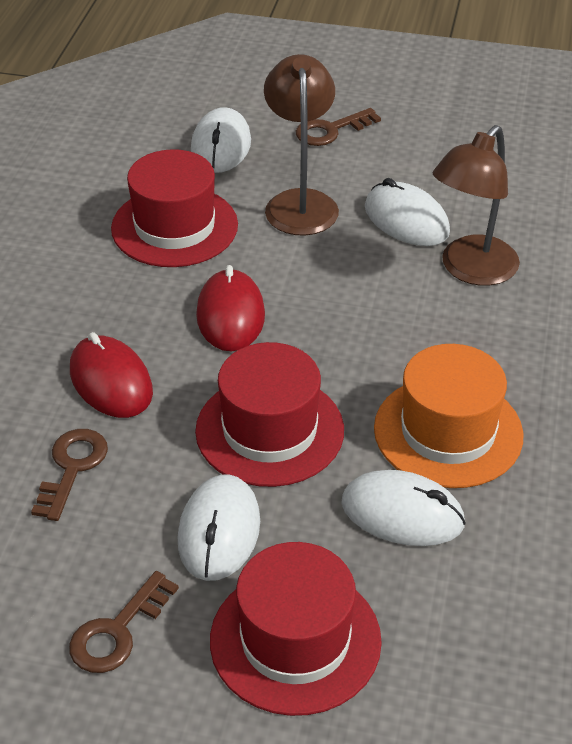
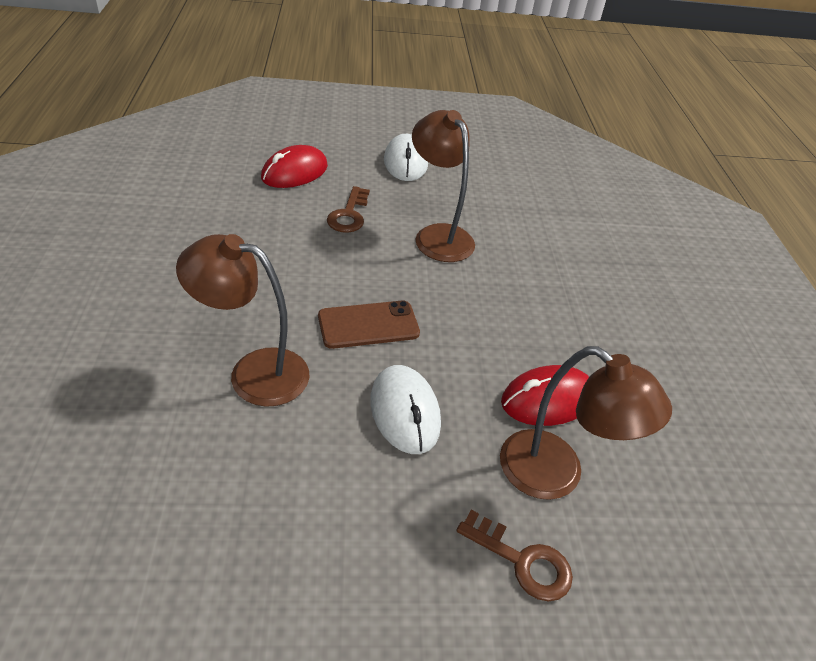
brown key: 3 -> 2
brown lamp: 2 -> 3
brown phone: 0 -> 1
orange hat: 1 -> 0
red hat: 3 -> 0
white mouse: 4 -> 2

